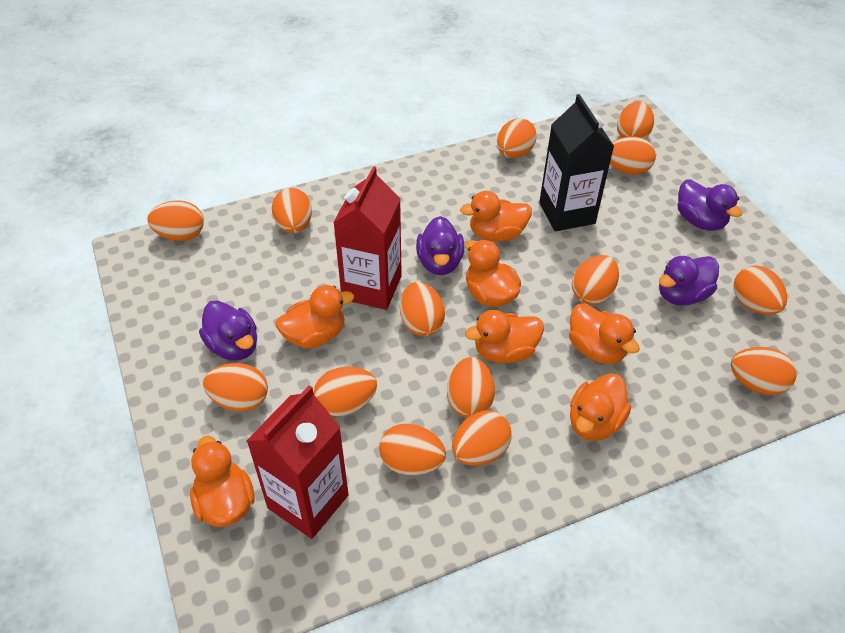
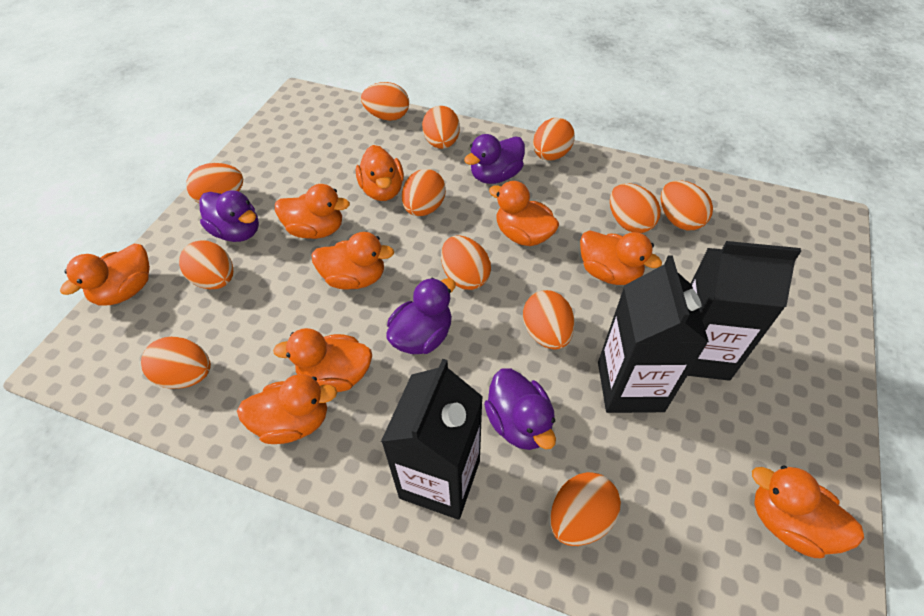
black carton: 1 -> 3
orange duck: 7 -> 9
orange egg: 14 -> 12
red carton: 2 -> 0

